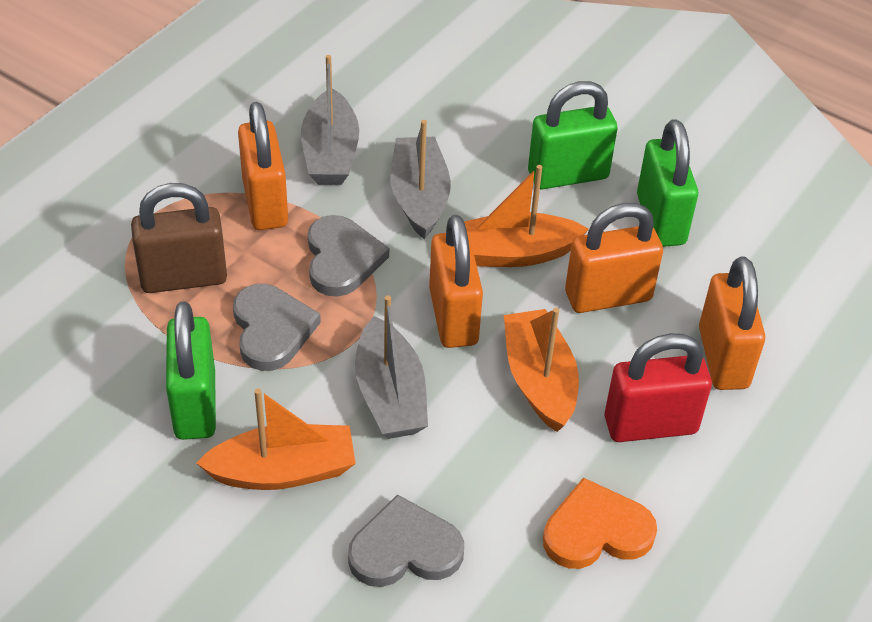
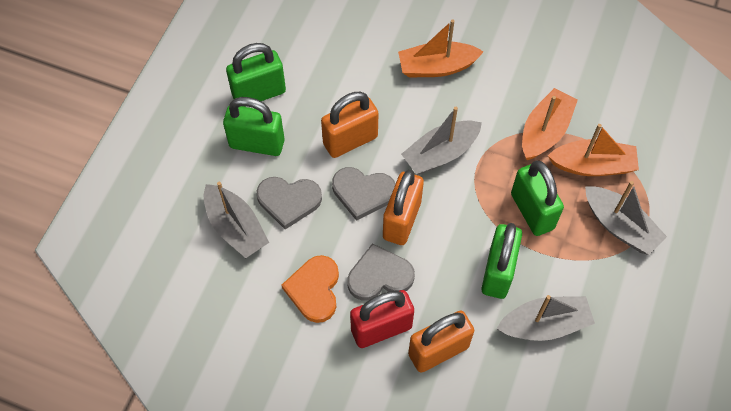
brown padlock: 1 -> 0
green padlock: 3 -> 4
grey boat: 3 -> 4
orange padlock: 4 -> 3

